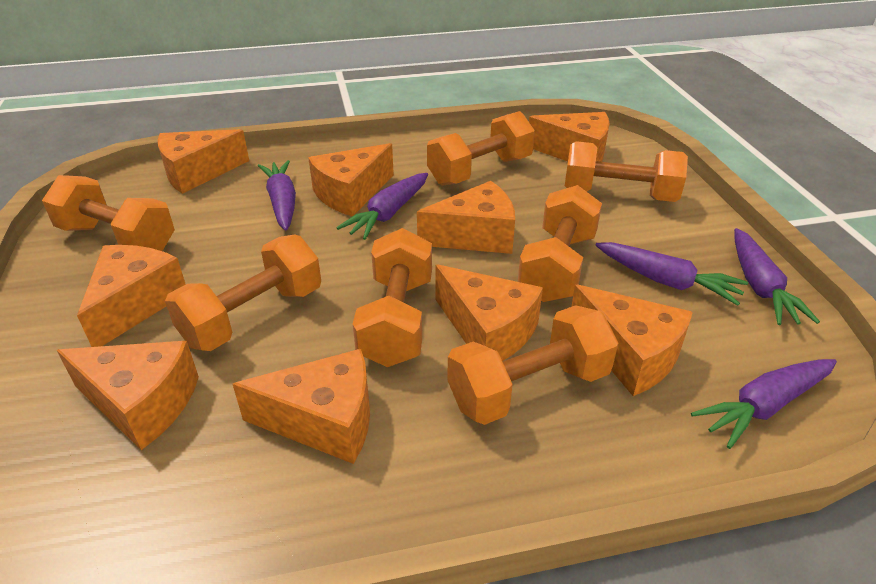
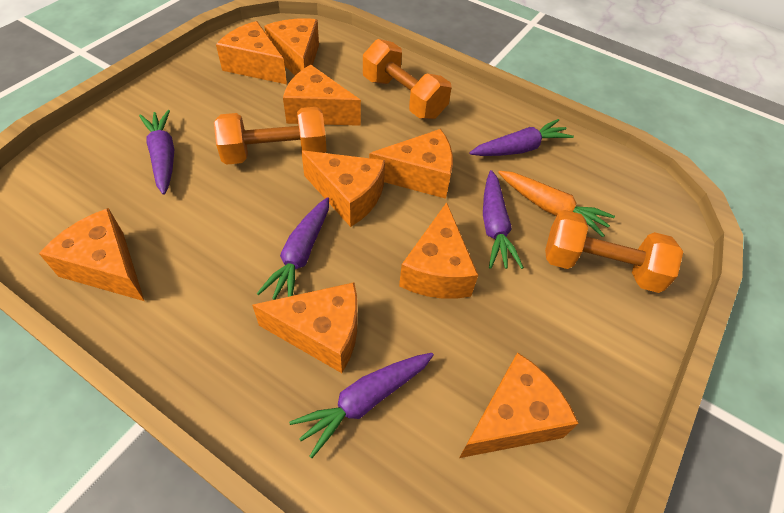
orange carrot: 0 -> 1
orange dumbbell: 7 -> 3

